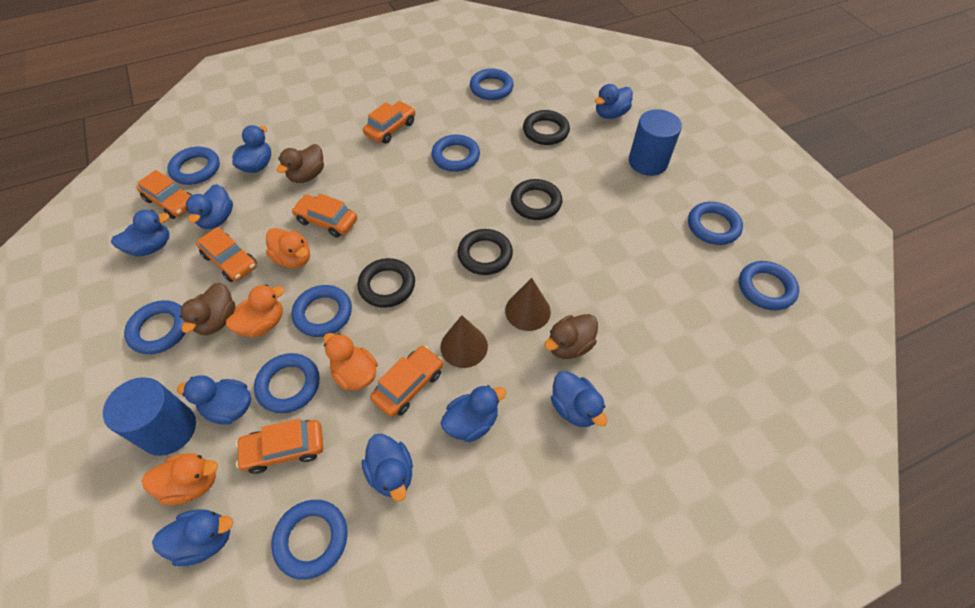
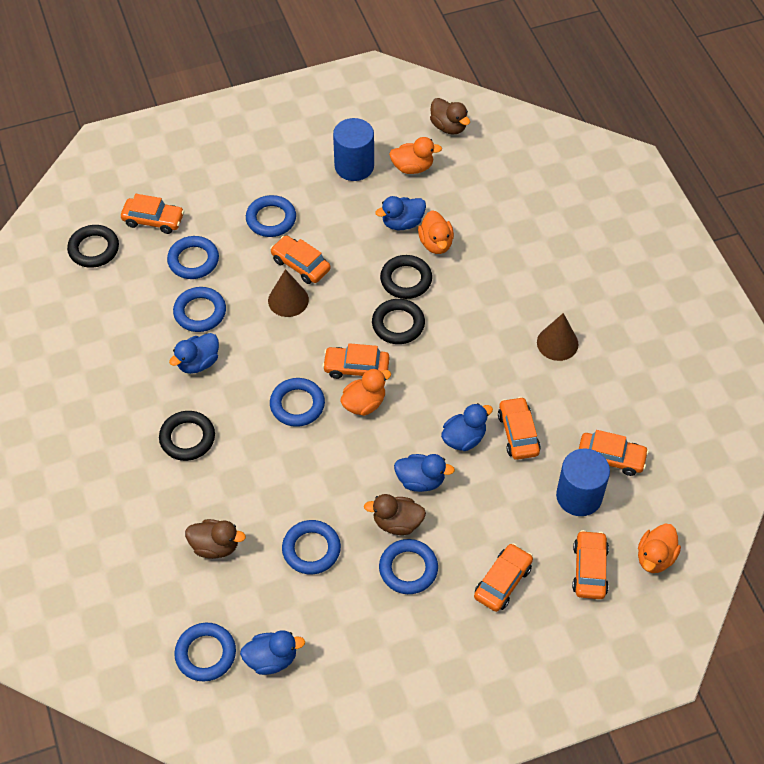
blue duck: 9 -> 5
blue ring: 9 -> 7
orange car: 6 -> 7

